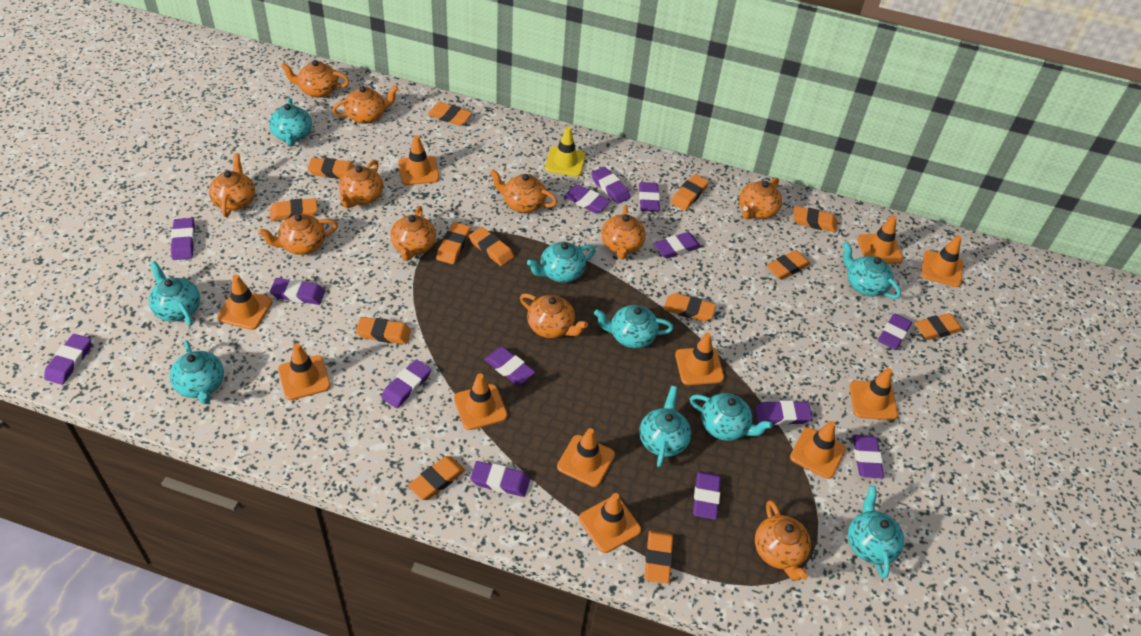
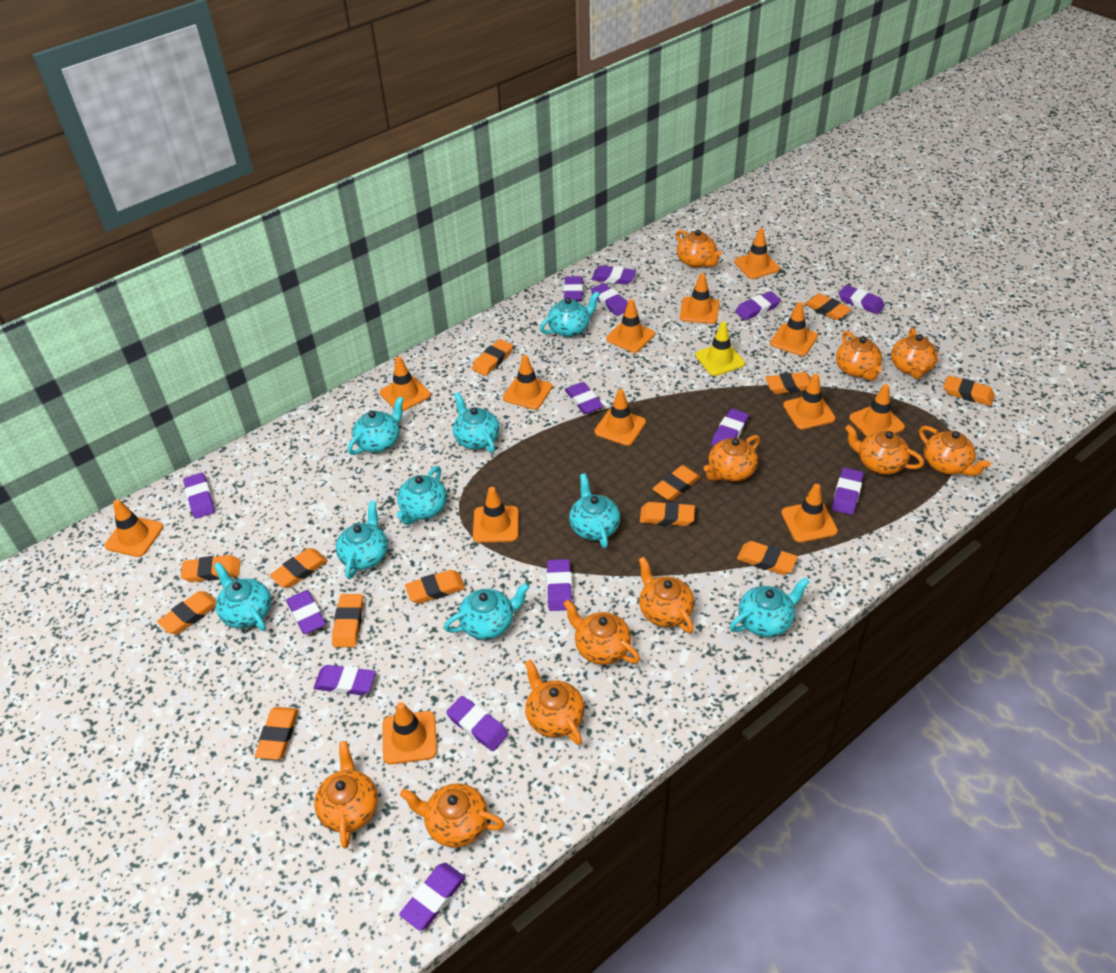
orange traffic cone: 11 -> 13

